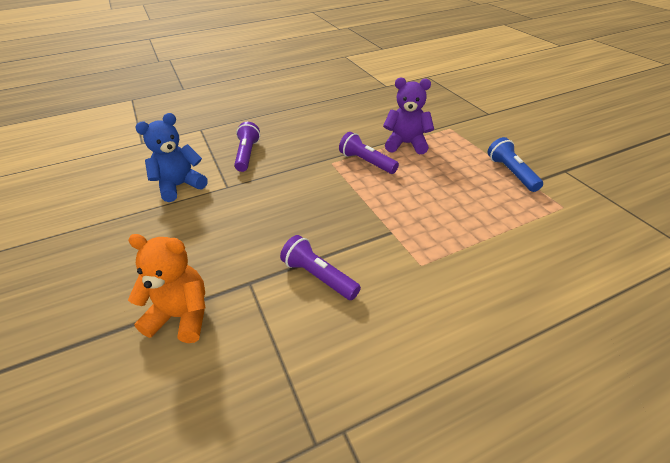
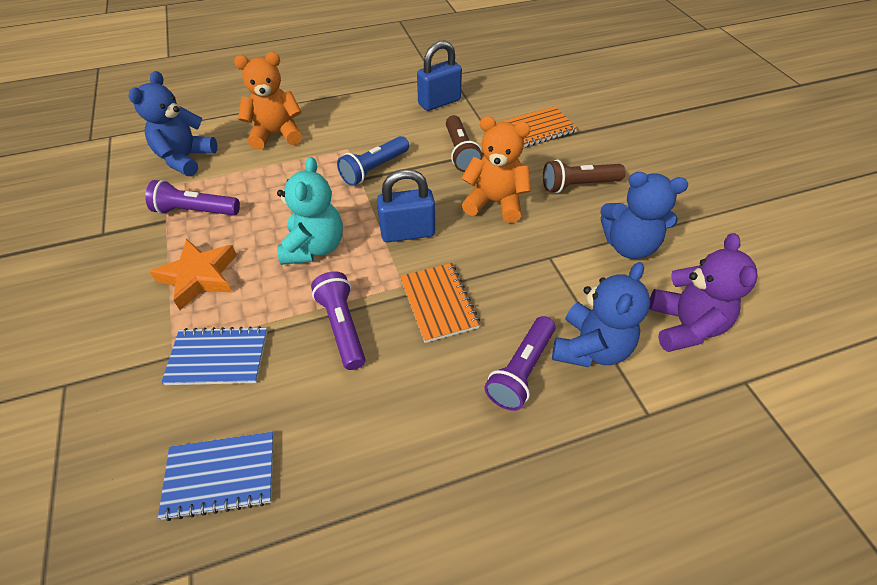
blue notebook: 0 -> 2
blue padlock: 0 -> 2
blue teddy bear: 1 -> 3
brown flashlight: 0 -> 2
orange notebook: 0 -> 2
orange star: 0 -> 1
orange teddy bear: 1 -> 2
turquoise teddy bear: 0 -> 1

